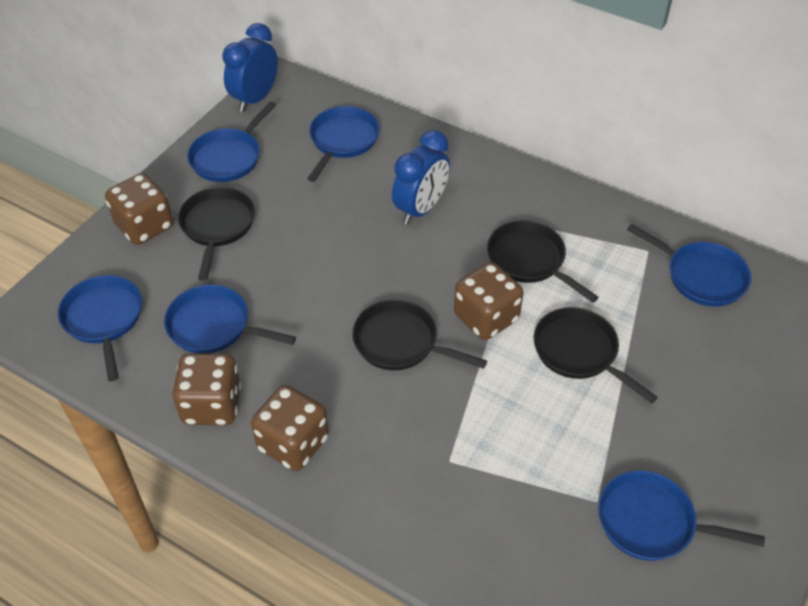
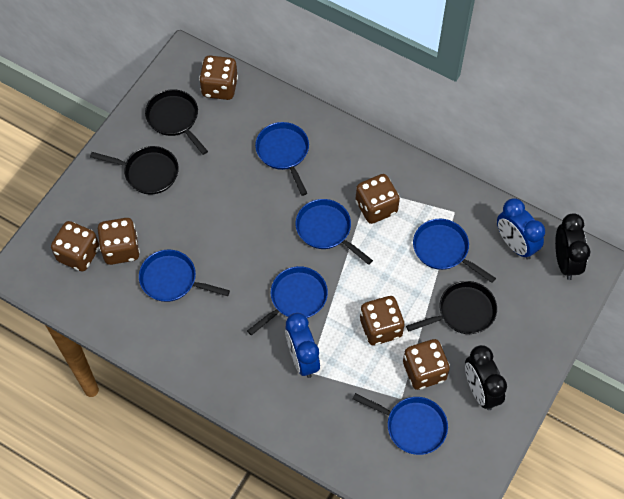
black clock: 0 -> 2
black pan: 4 -> 3
brown dice: 4 -> 6

